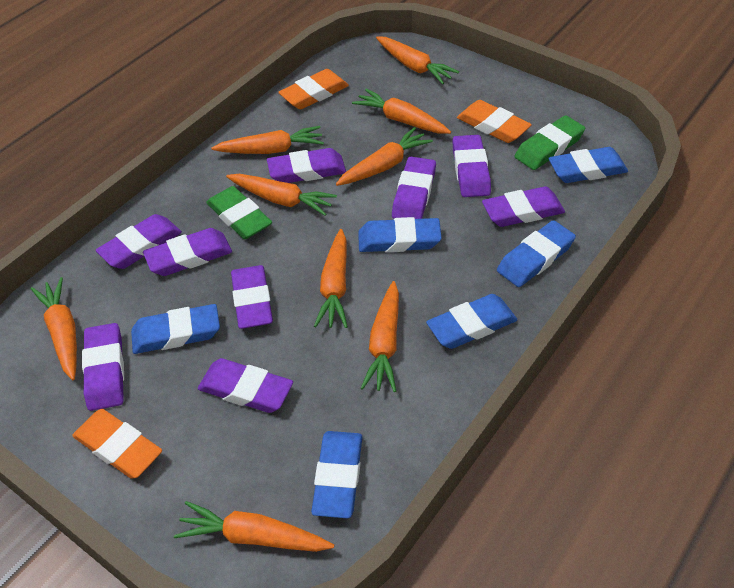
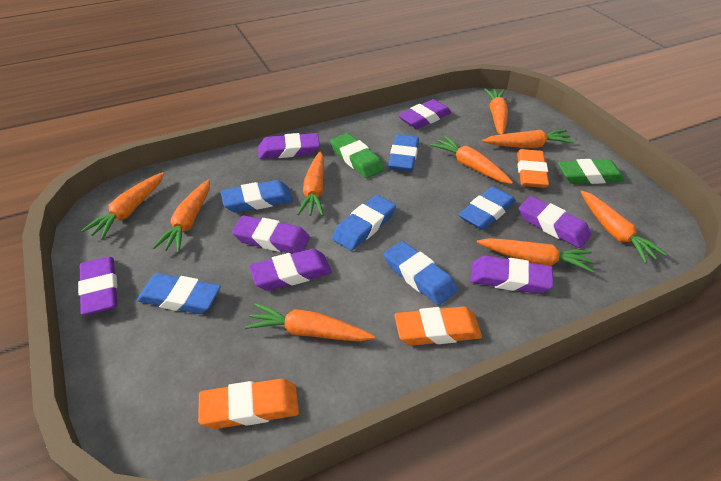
purple eraser: 9 -> 7

